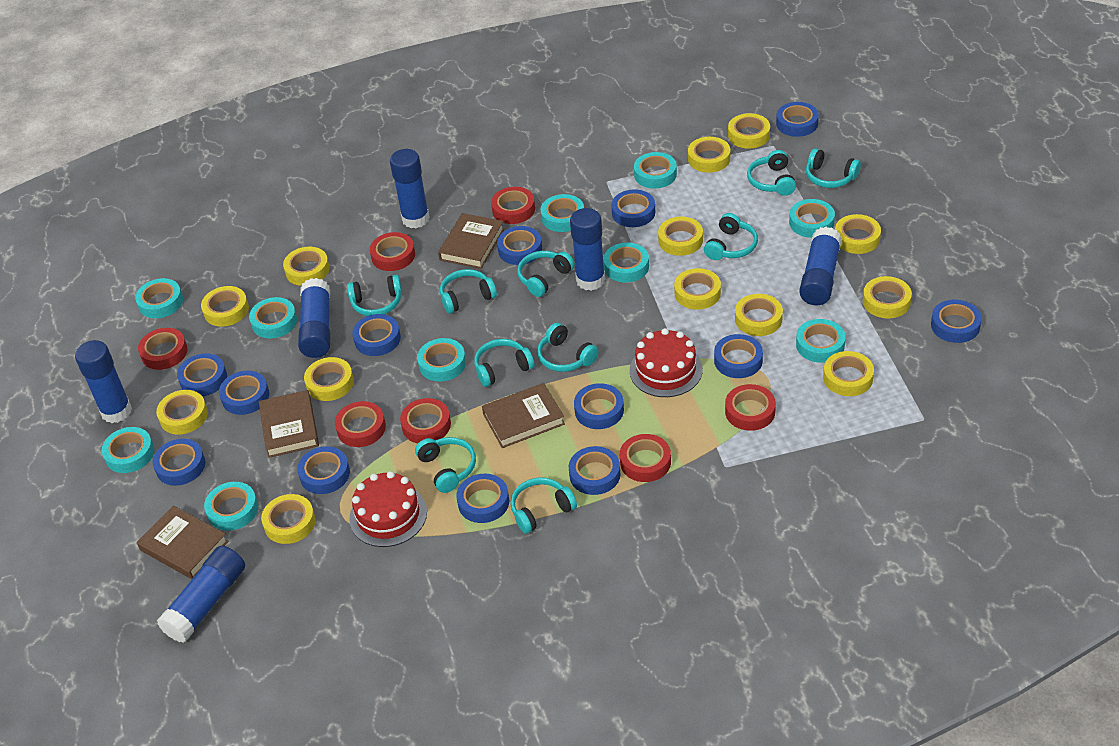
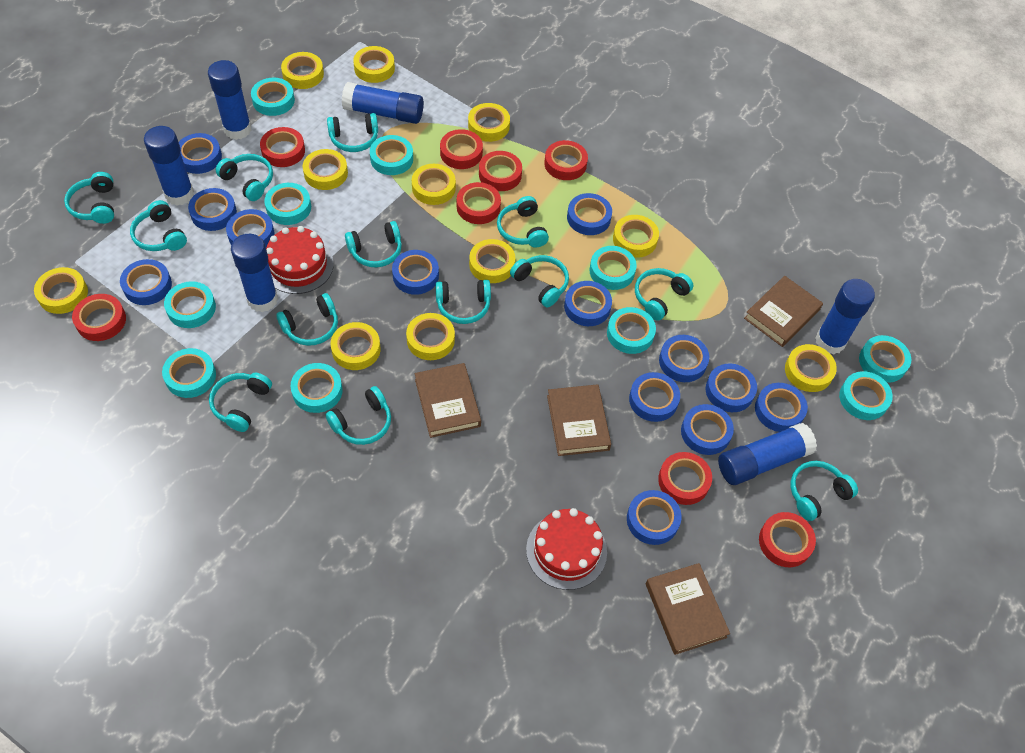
red tape: 7 -> 8
turquoise headphones: 10 -> 13
yellow tape: 13 -> 11

